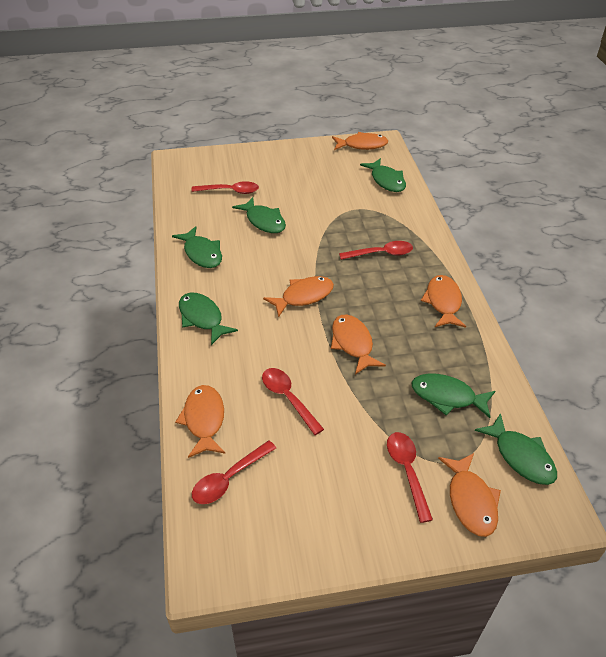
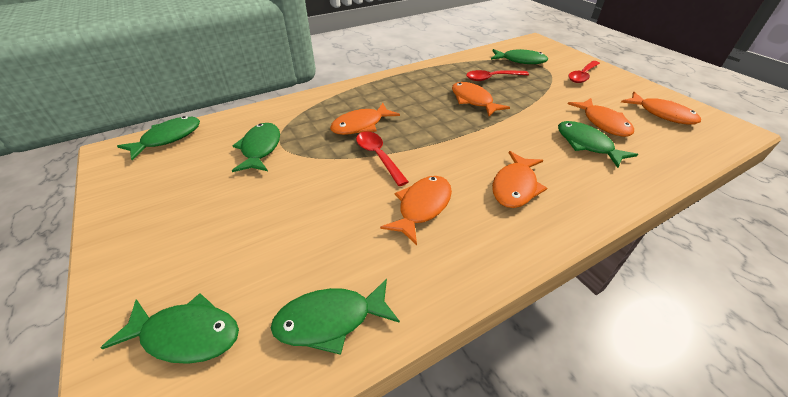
red spoon: 5 -> 3

